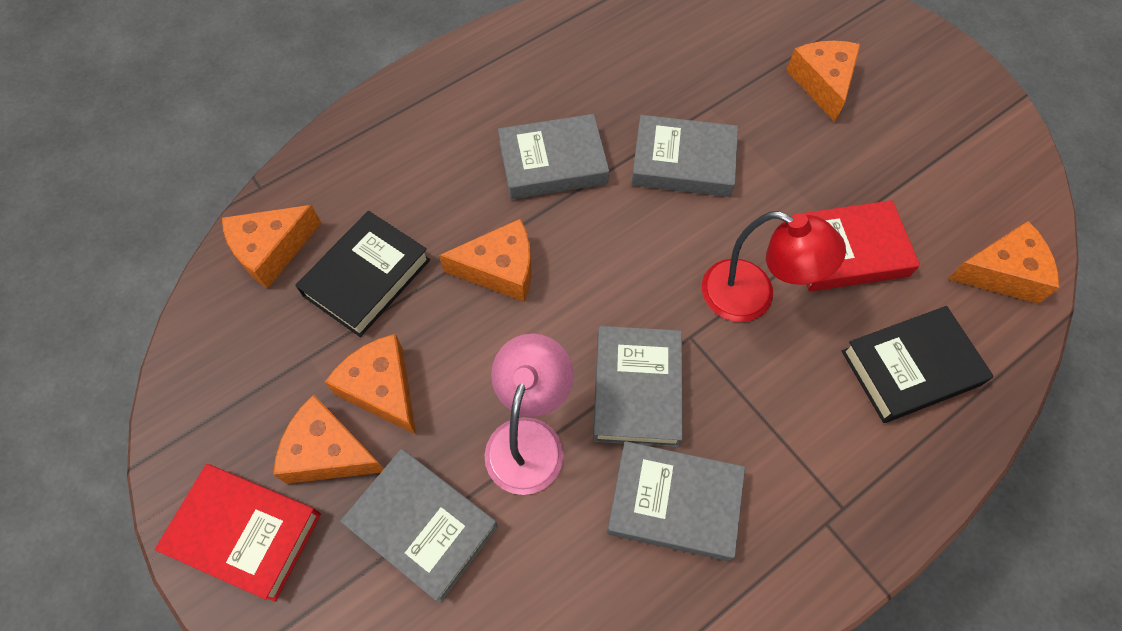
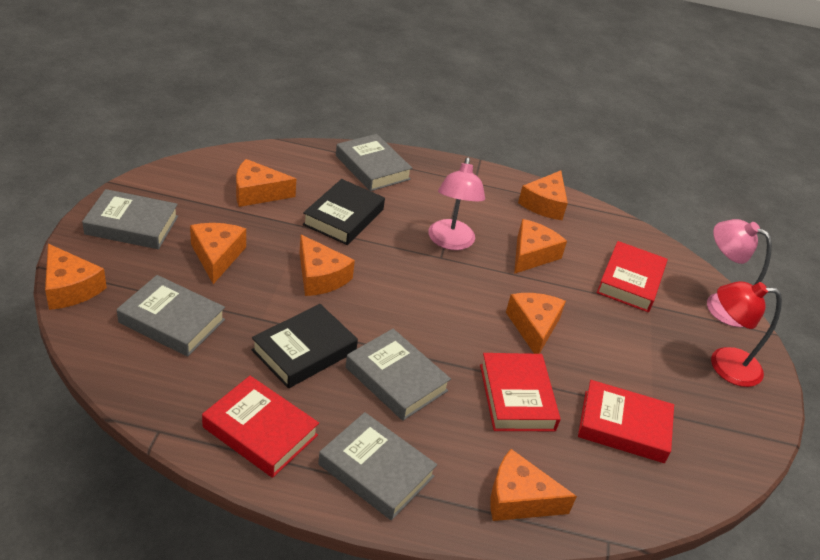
orange cheese: 6 -> 8
pink lamp: 1 -> 2
red book: 2 -> 4

